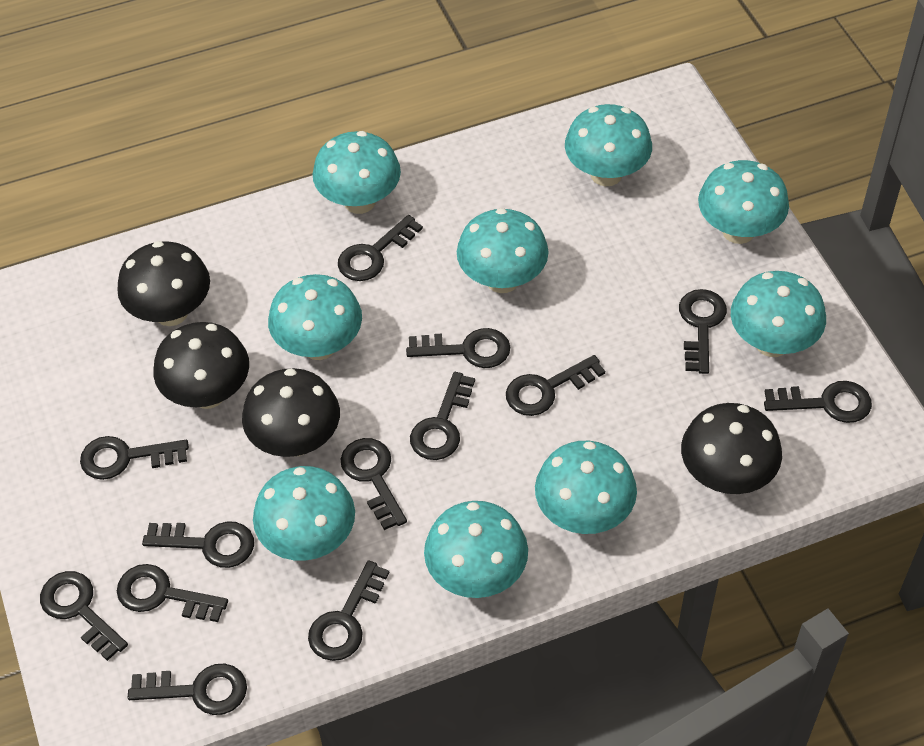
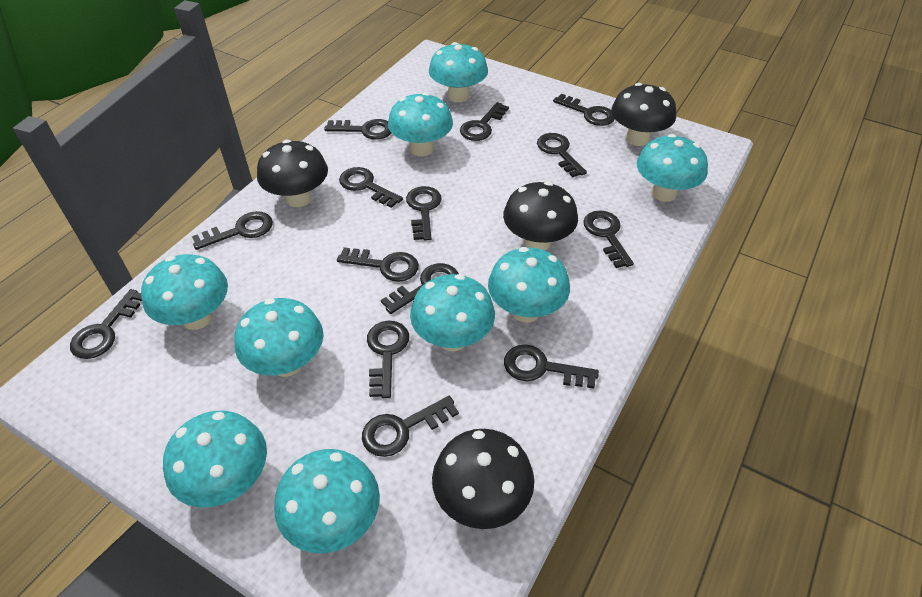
black key: 13 -> 14

